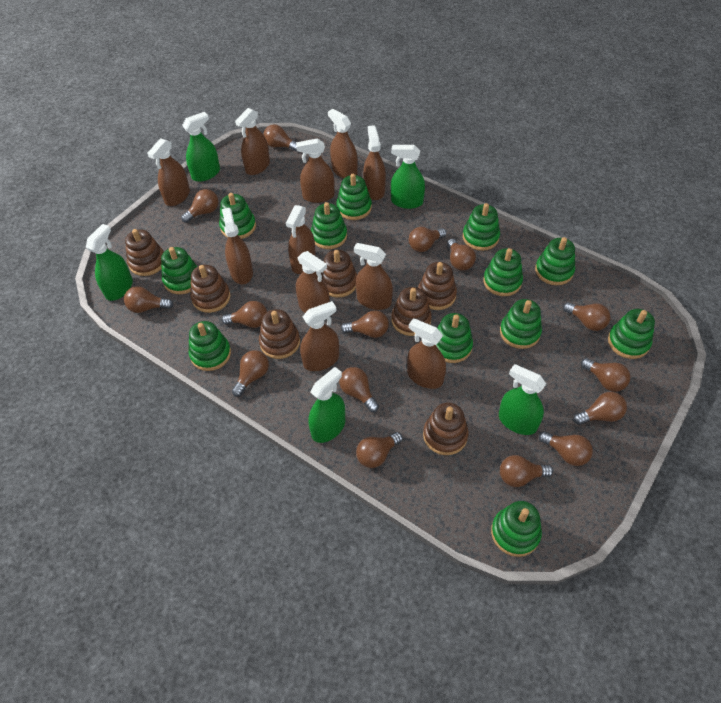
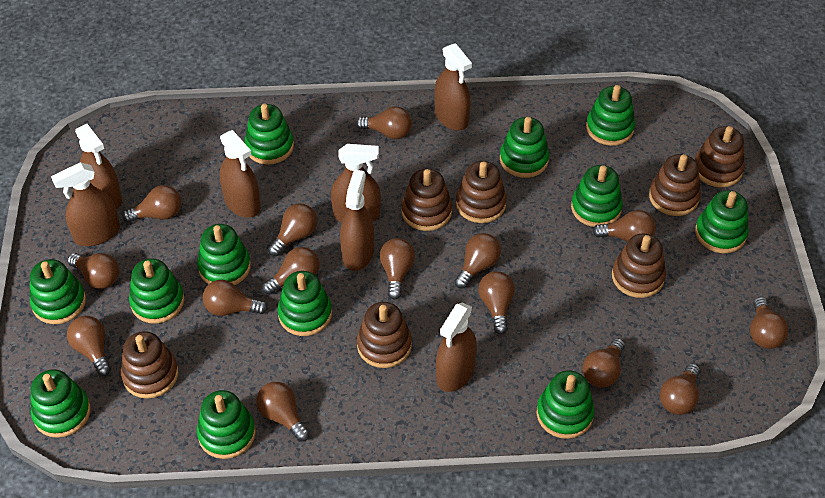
brown spray bottle: 11 -> 7
green spray bottle: 5 -> 0

